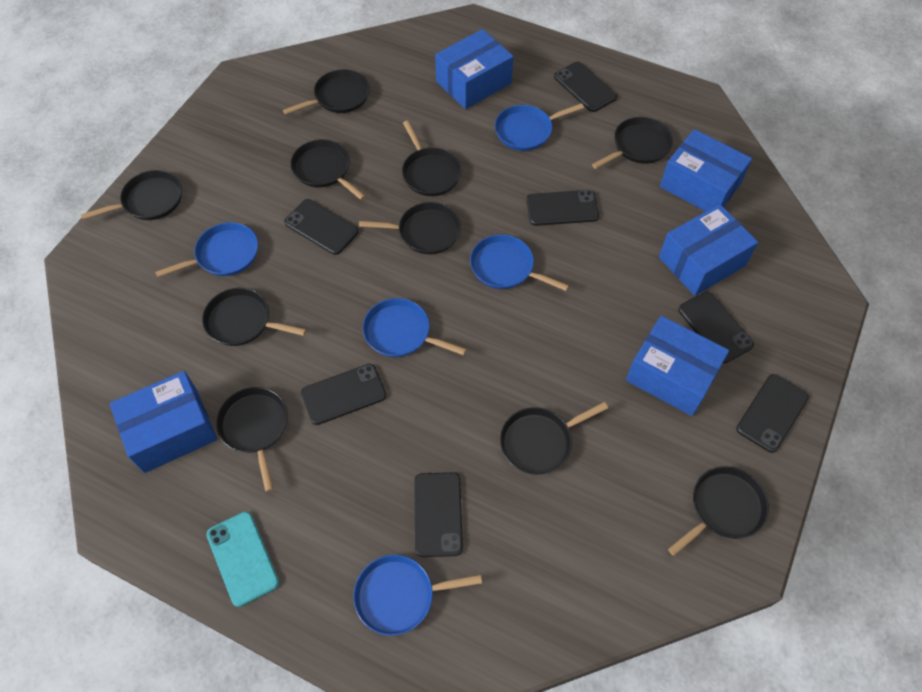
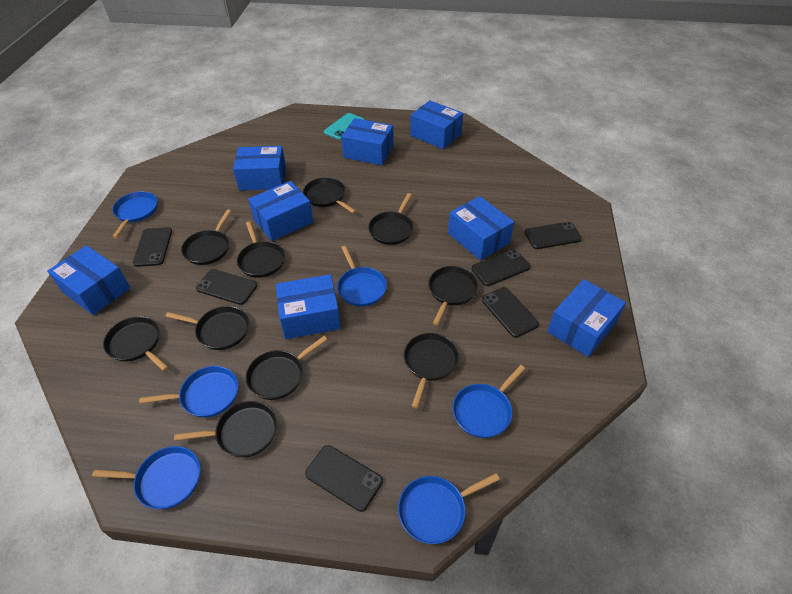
black phone: 7 -> 6
blue box: 5 -> 8
blue pan: 5 -> 6

